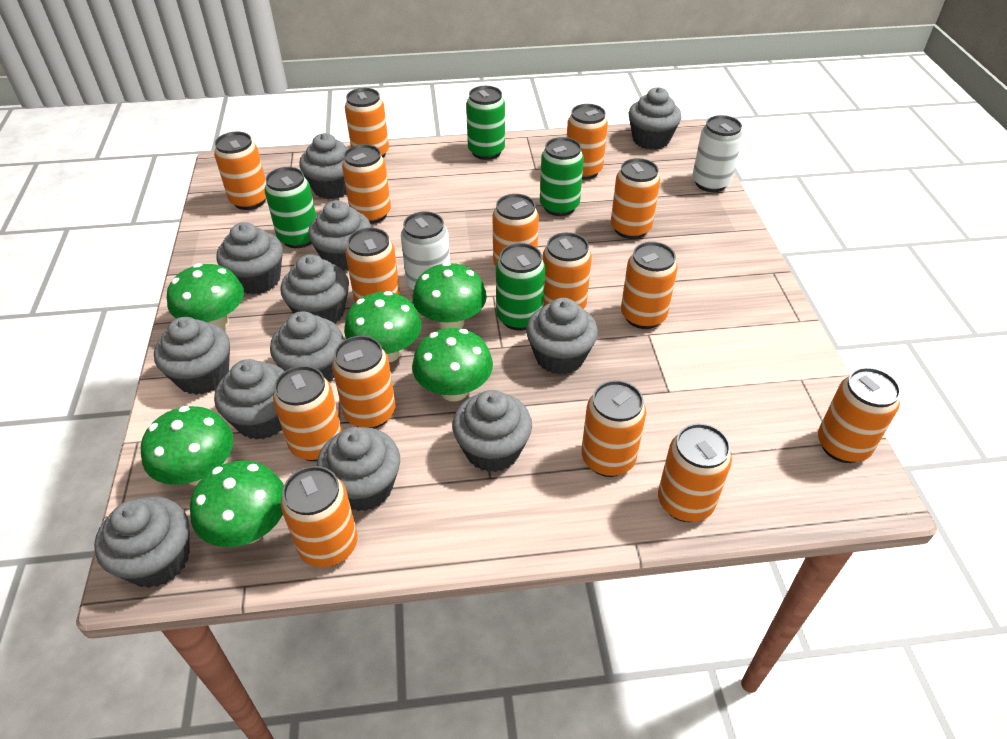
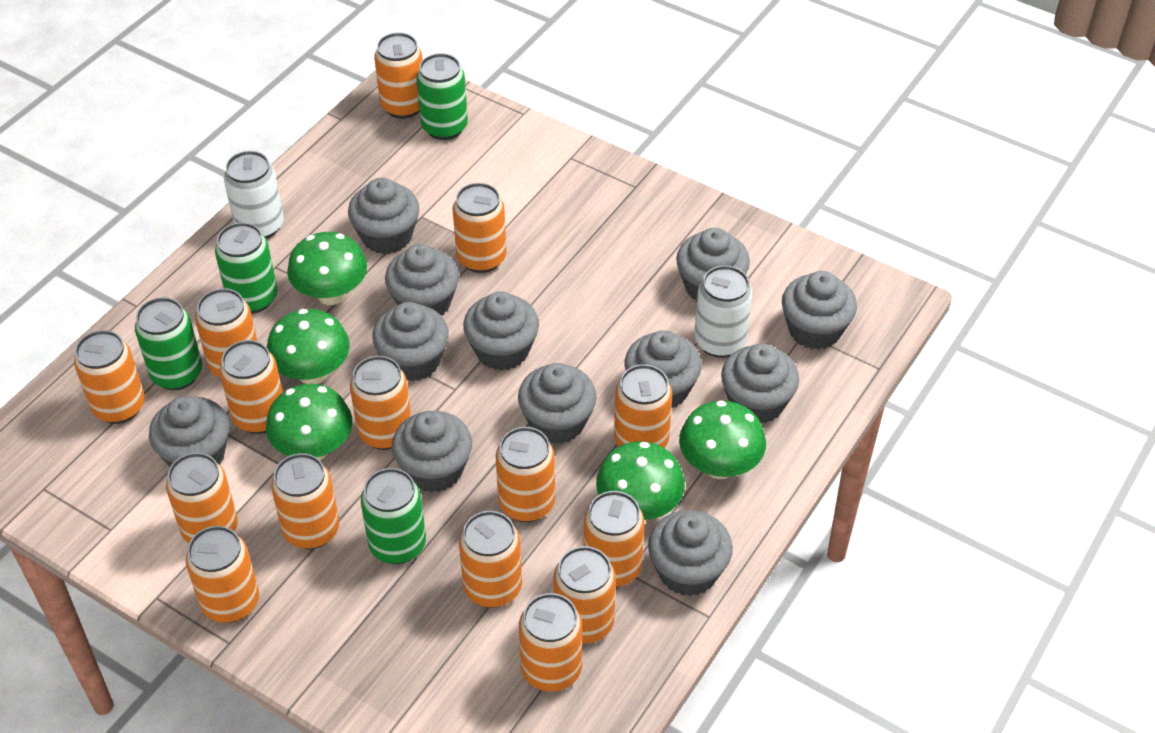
green mushroom: 6 -> 5

